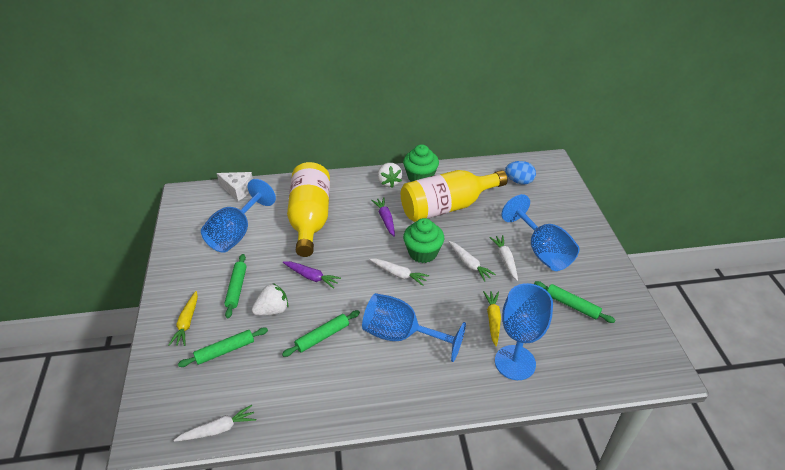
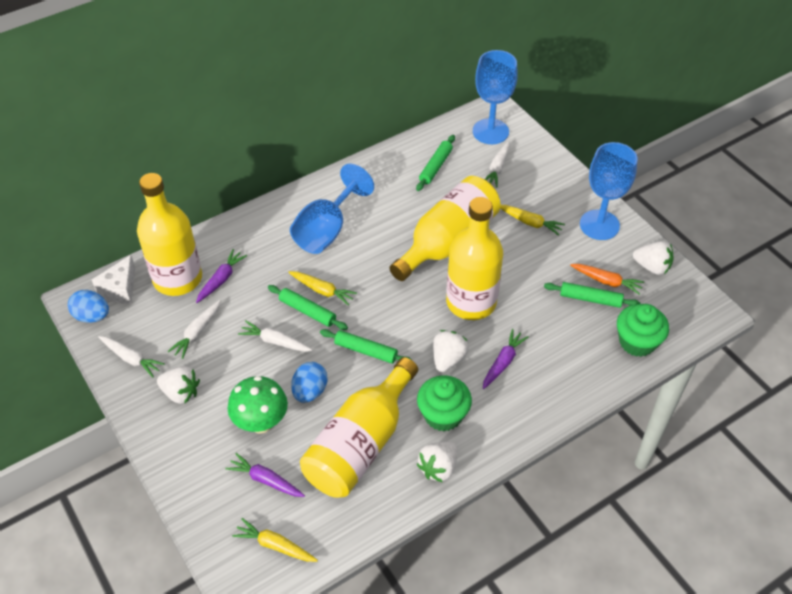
blue egg: 1 -> 2
blue goblet: 4 -> 3
green mushroom: 0 -> 1
orange carrot: 0 -> 1
purple carrot: 2 -> 3
white strawberry: 2 -> 4
yellow bottle: 2 -> 4
yellow carrot: 2 -> 3

